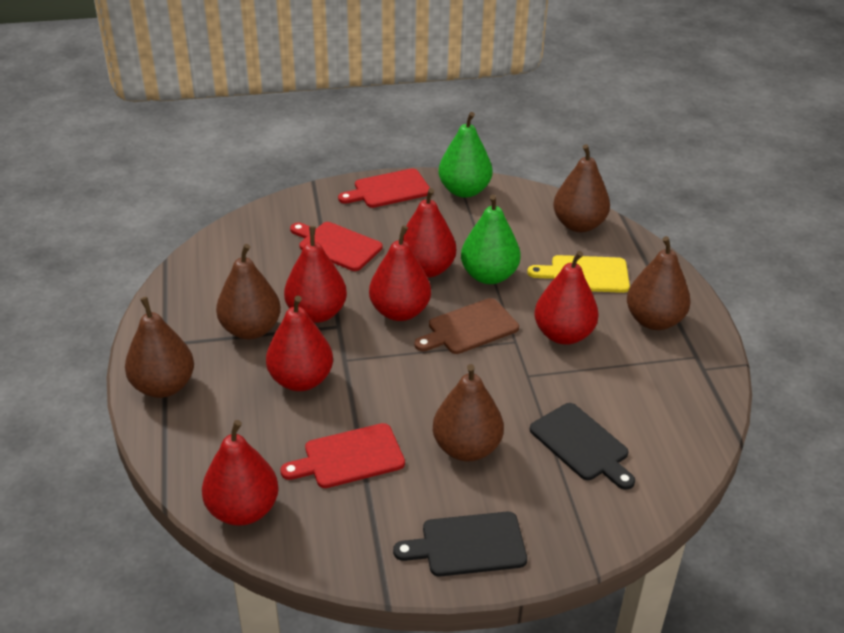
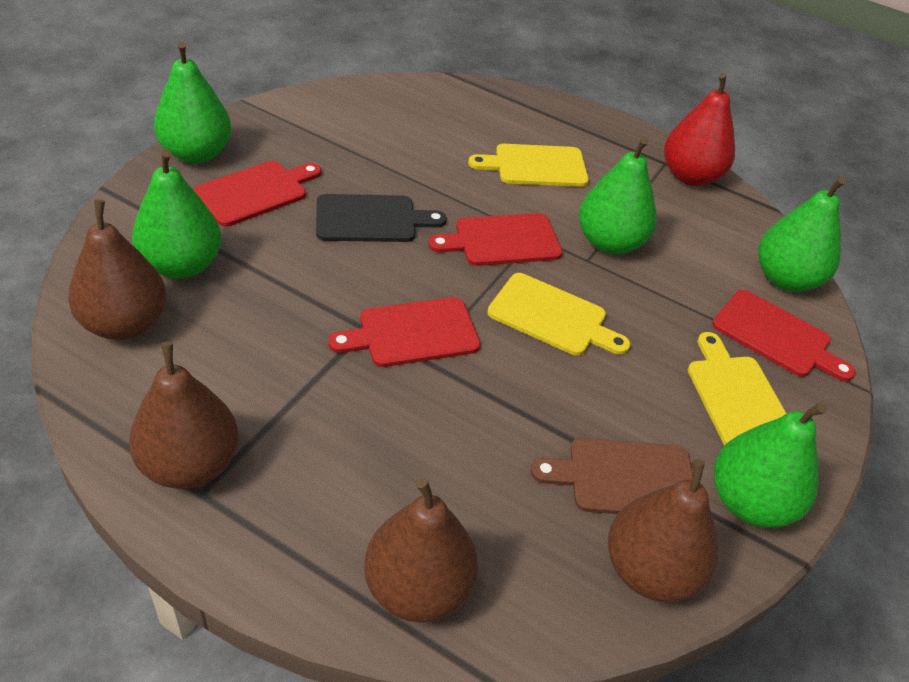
black cutting board: 2 -> 1
brown pear: 5 -> 4
green pear: 2 -> 5
red cutting board: 3 -> 4
red pear: 6 -> 1
yellow cutting board: 1 -> 3

